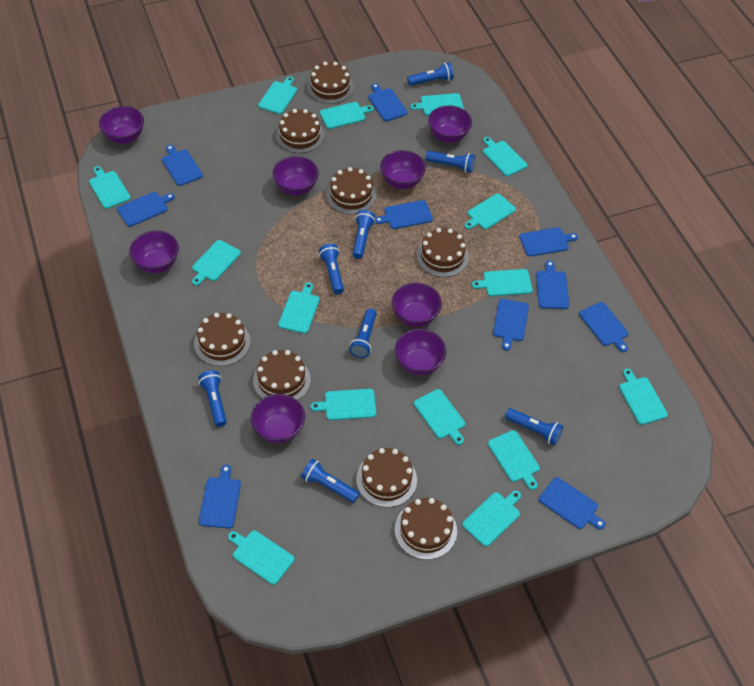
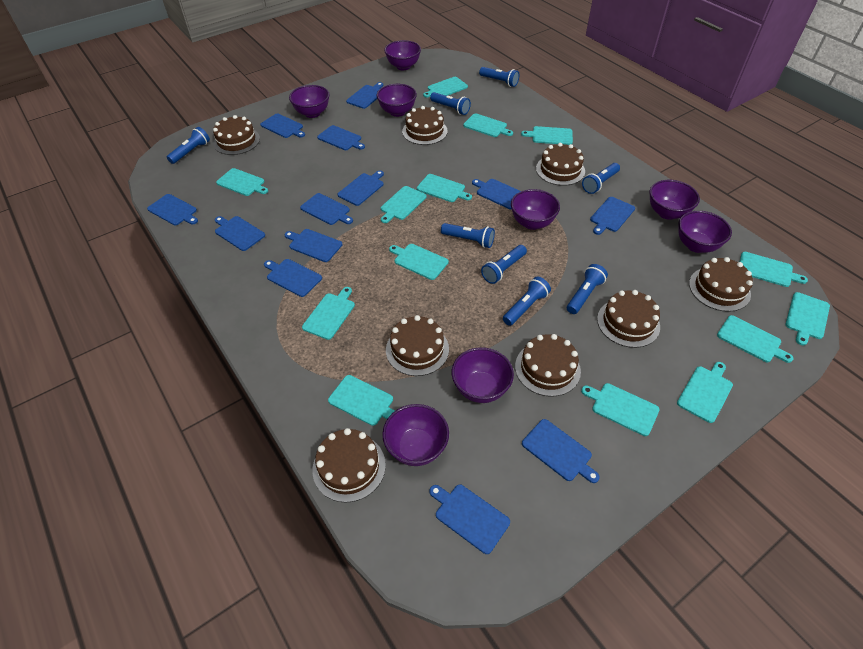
blue cutting board: 10 -> 13
turquoise cutting board: 15 -> 14

